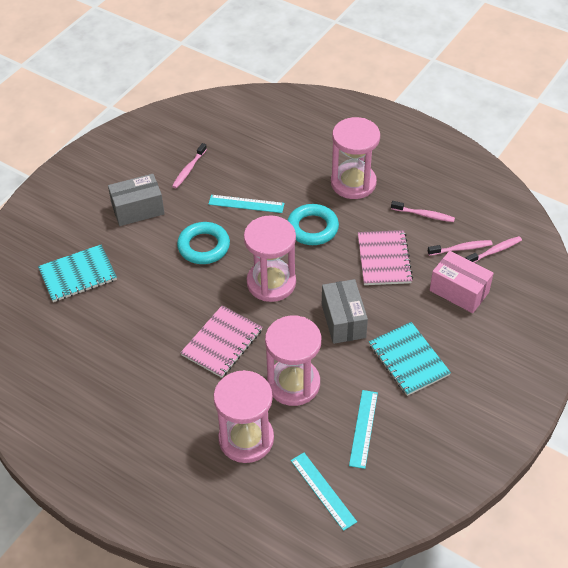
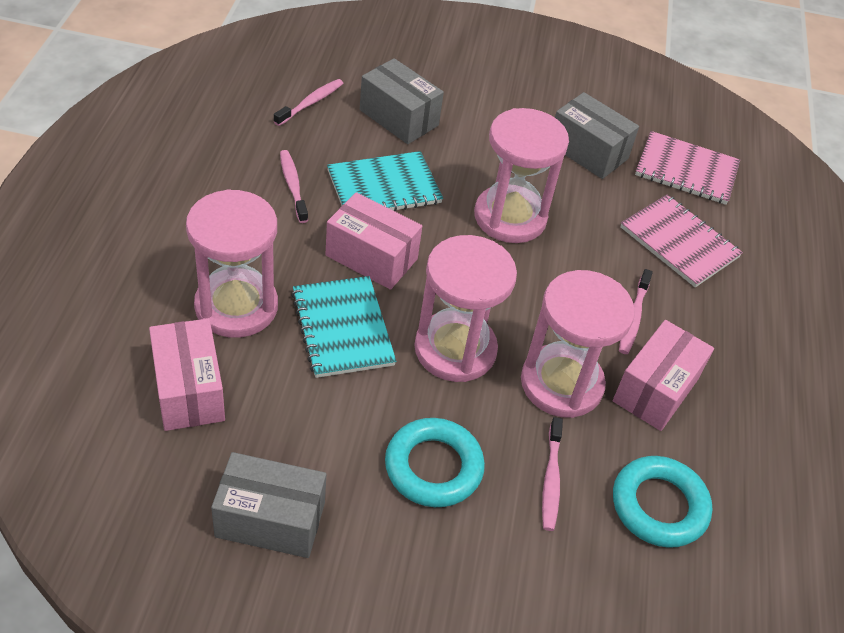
grey box: 2 -> 3
pink box: 1 -> 3
turquoise ruler: 3 -> 0

